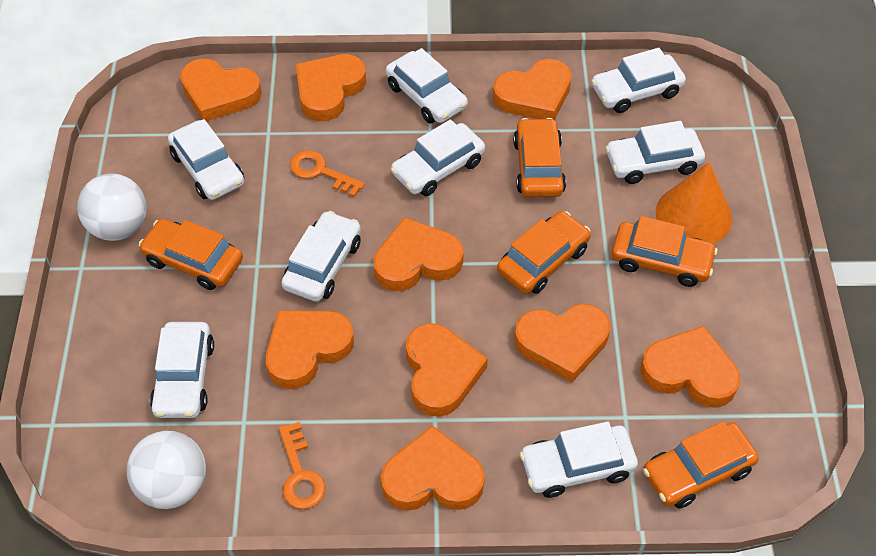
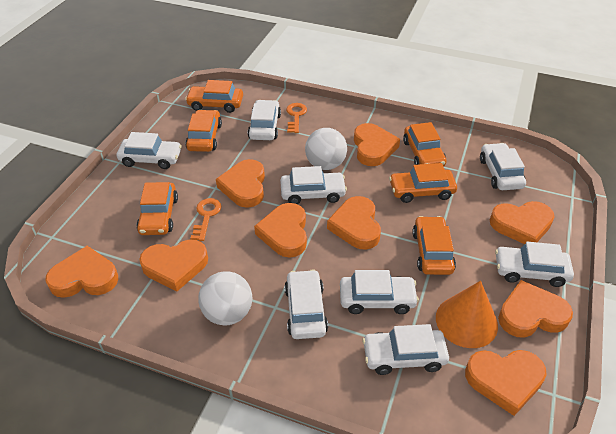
orange car: 5 -> 6

